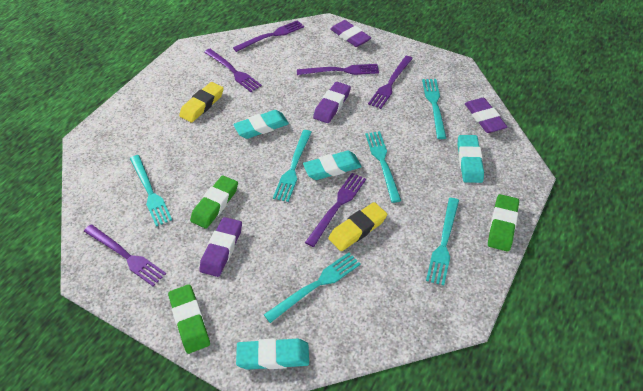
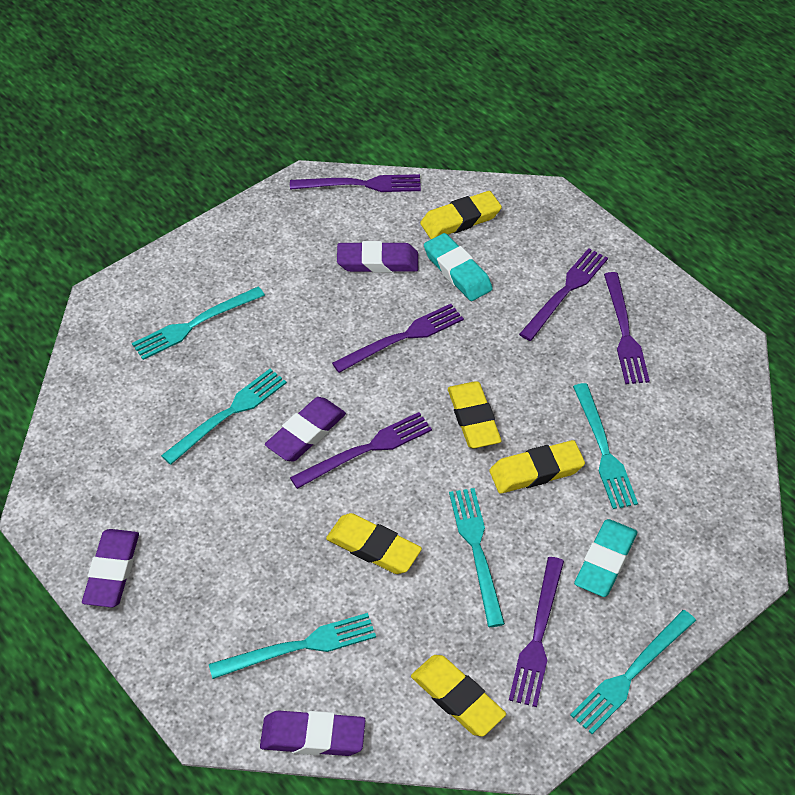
green eraser: 3 -> 0
turquoise eraser: 4 -> 2
yellow eraser: 2 -> 5

